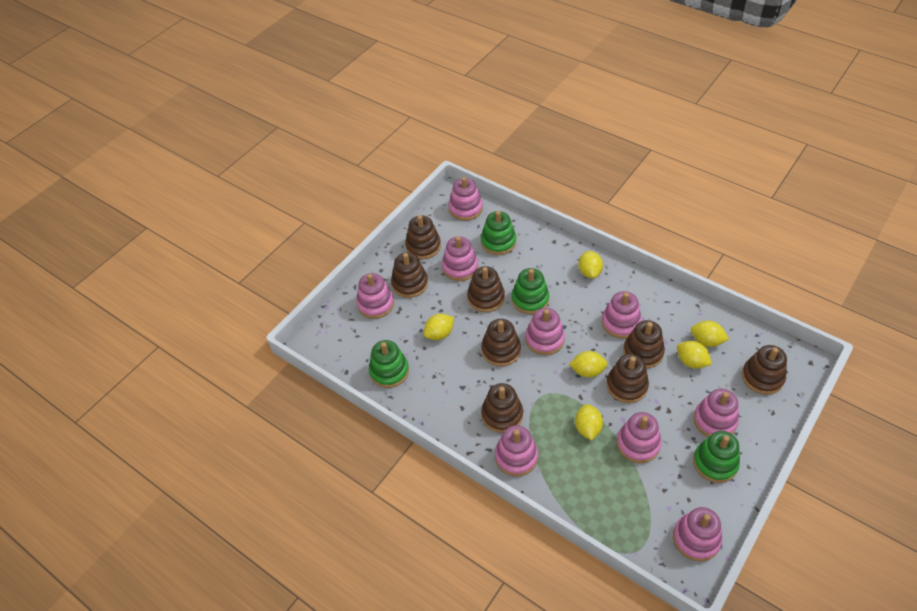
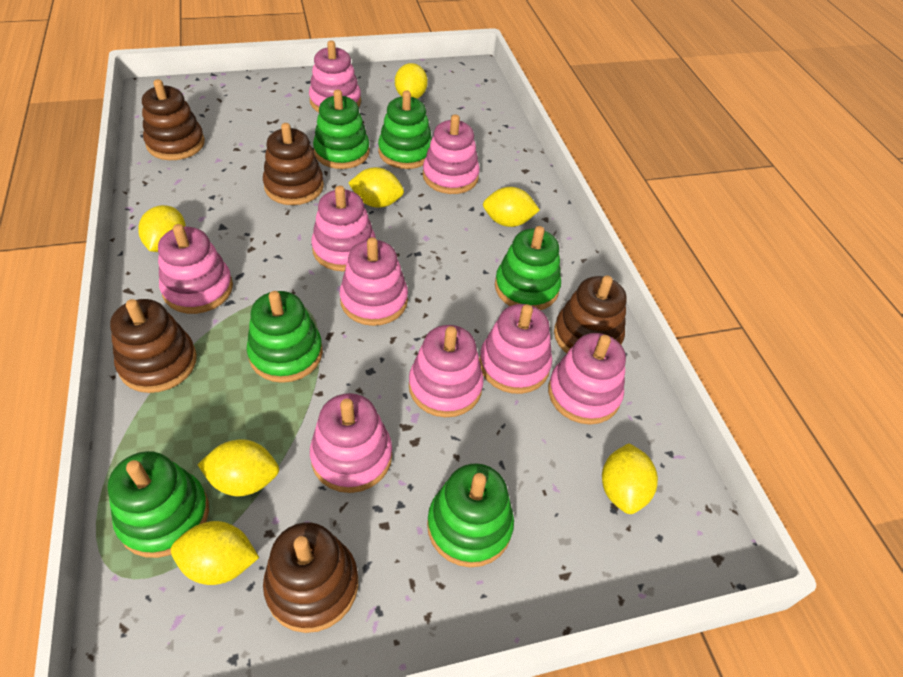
brown stacking toy: 8 -> 5
green stacking toy: 4 -> 6
yellow lemon: 6 -> 7

